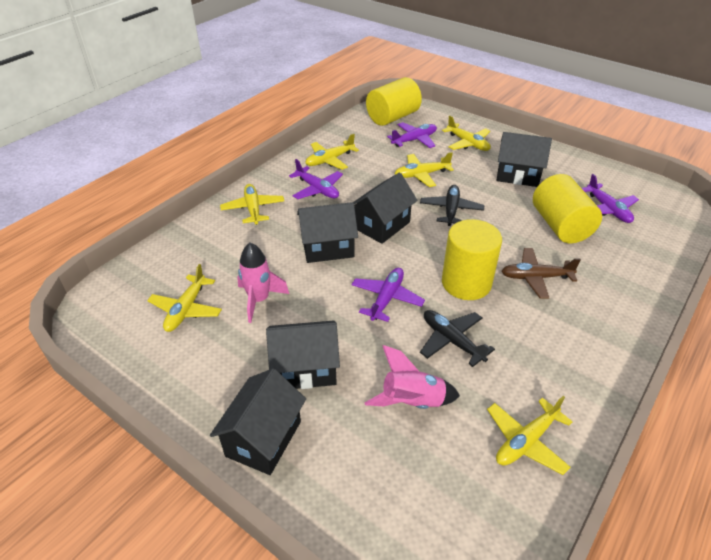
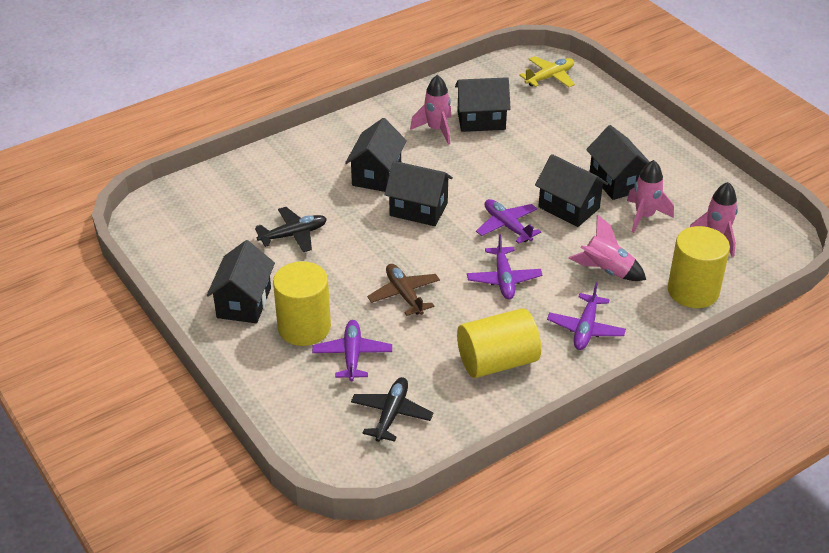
black house: 5 -> 6
pink rocket: 2 -> 4
yellow plane: 6 -> 1

